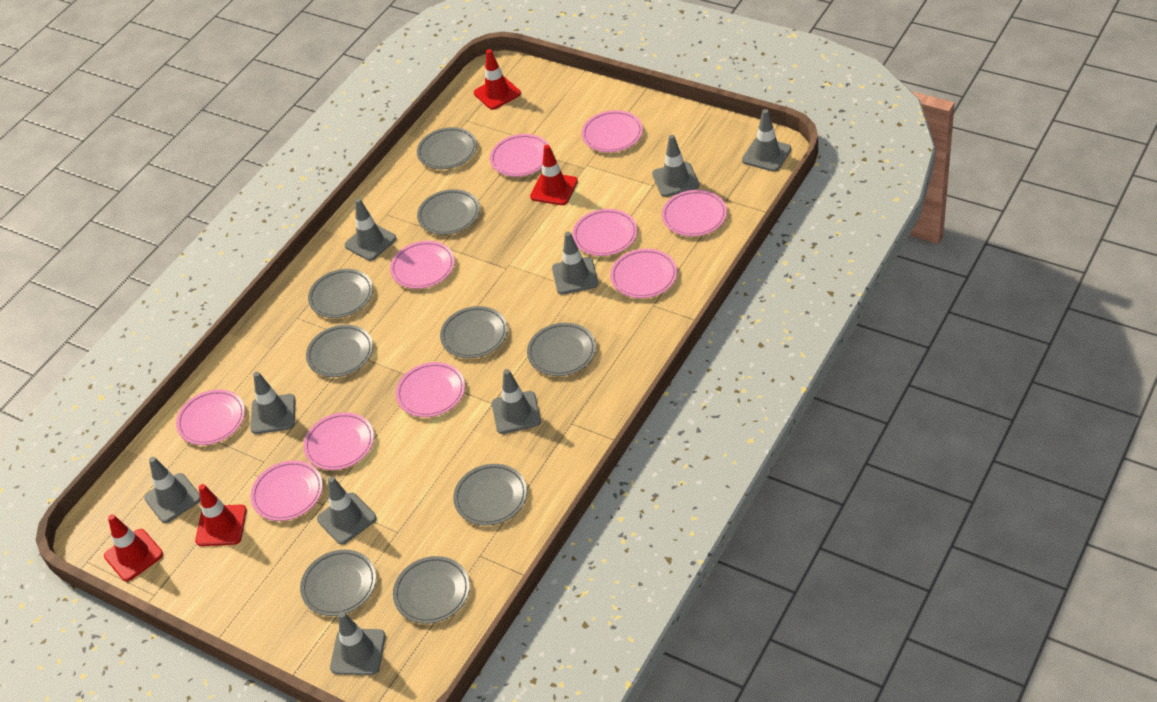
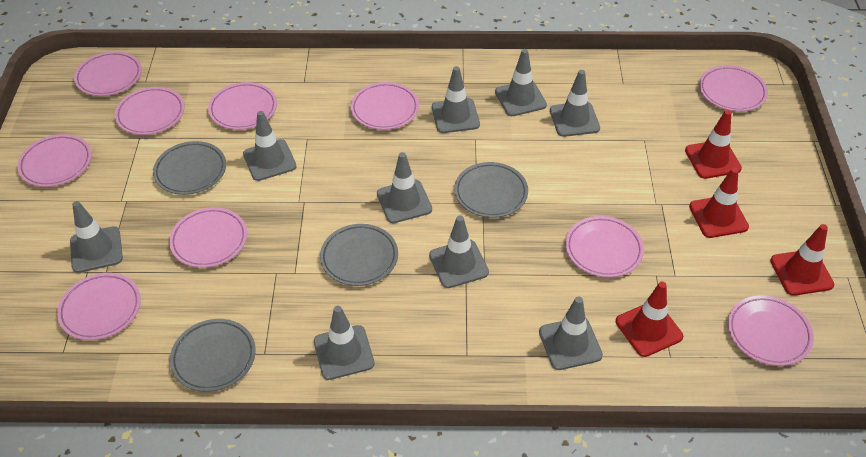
grey plate: 9 -> 4

